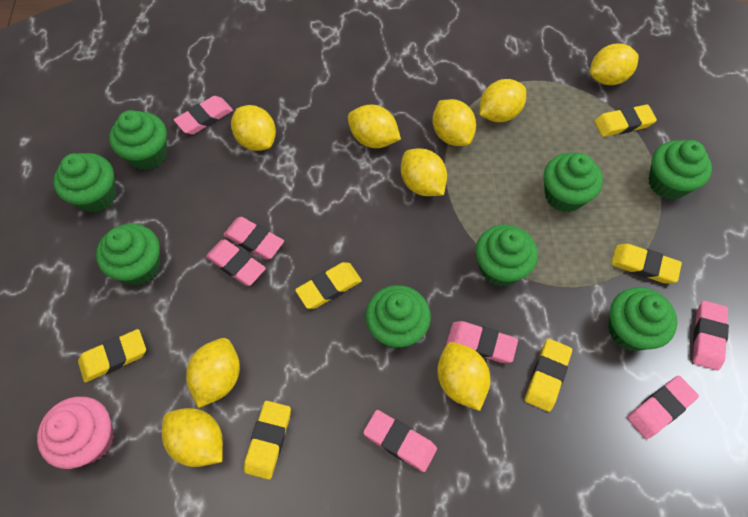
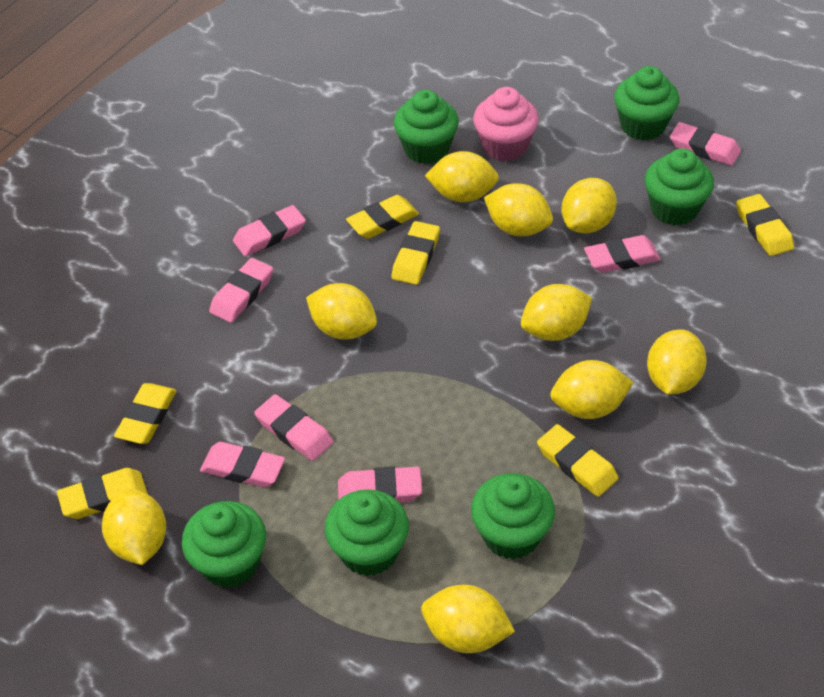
green cupcake: 8 -> 6

